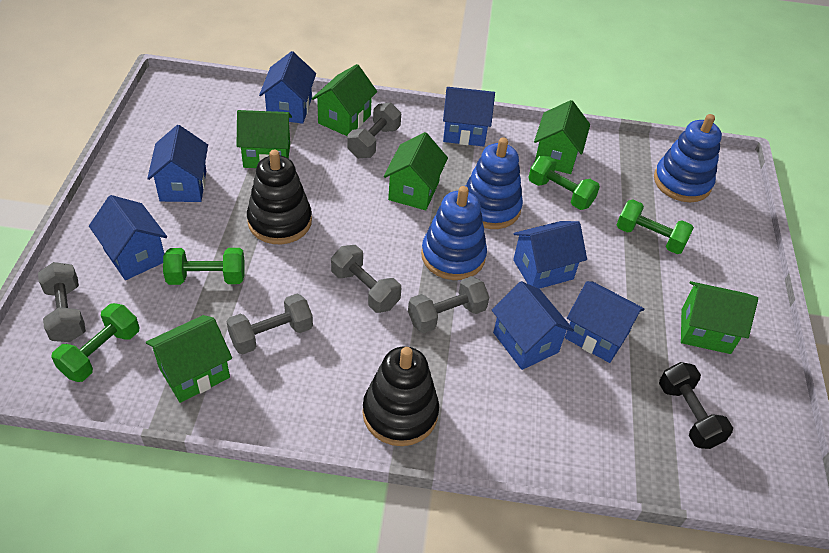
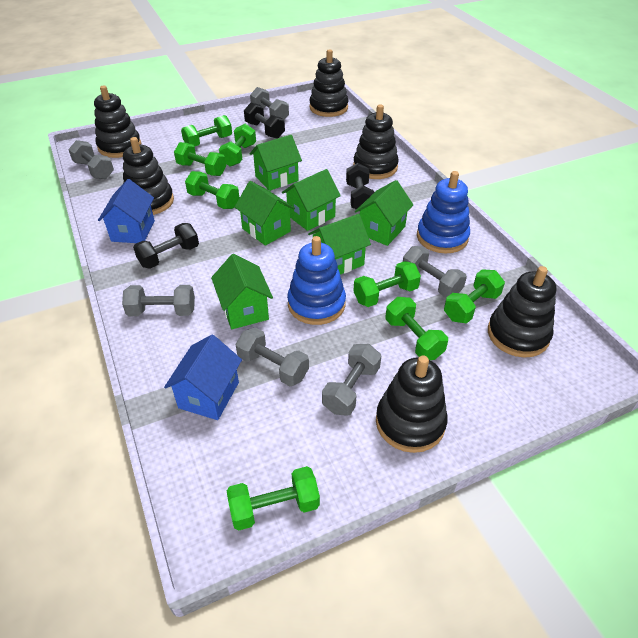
black dumbbell: 1 -> 3
black stacking toy: 2 -> 6
blue house: 7 -> 2
blue stacking toy: 3 -> 2
green dumbbell: 4 -> 8
grey dumbbell: 5 -> 6

